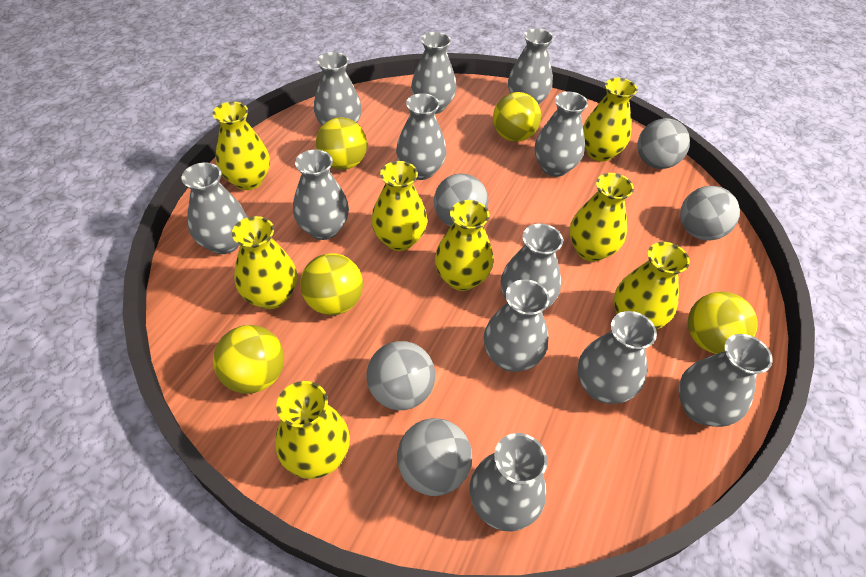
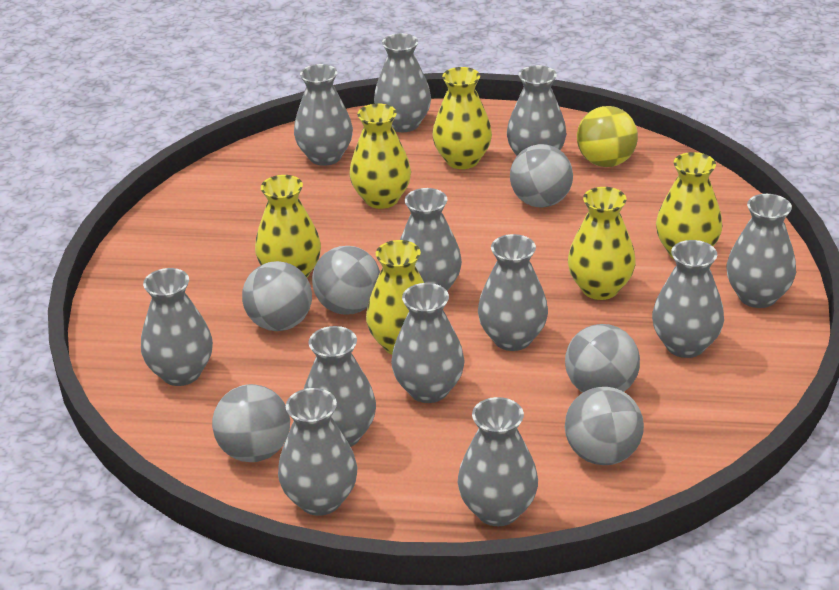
grey ball: 5 -> 6
yellow ball: 5 -> 1
yellow vase: 8 -> 6

